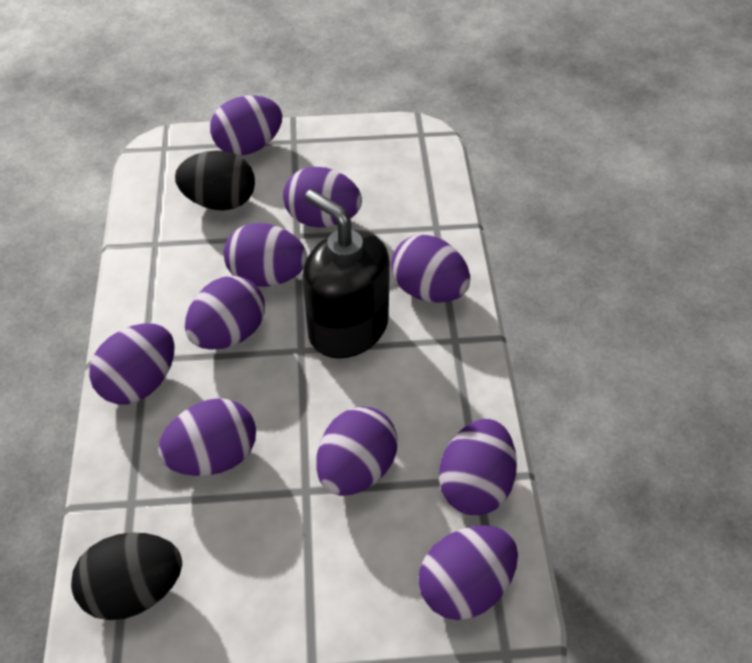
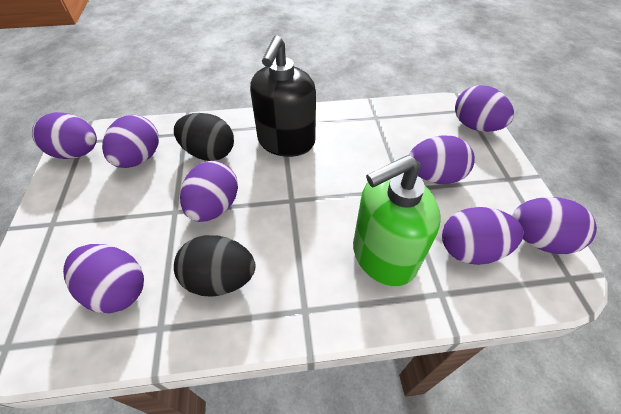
green soap dispenser: 0 -> 1
purple egg: 10 -> 8

